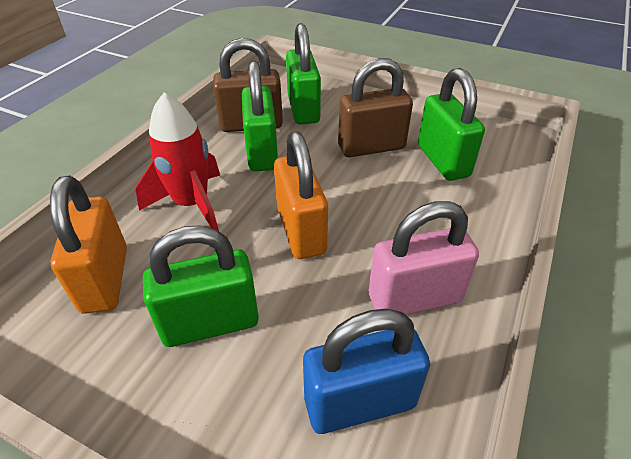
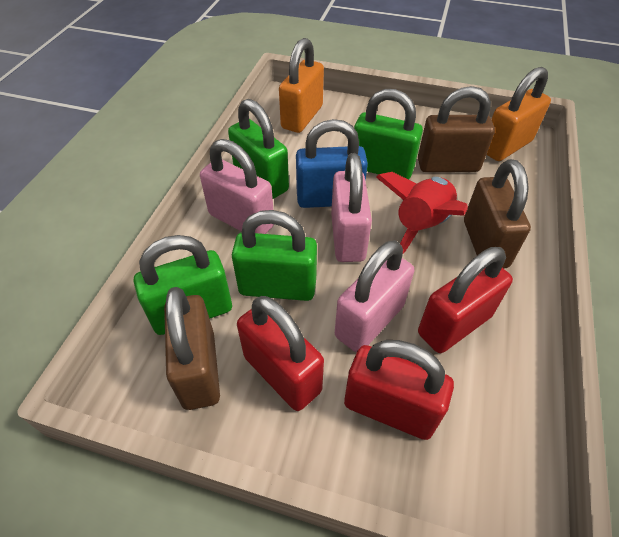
brown padlock: 2 -> 3
pink padlock: 1 -> 3
red padlock: 0 -> 3

